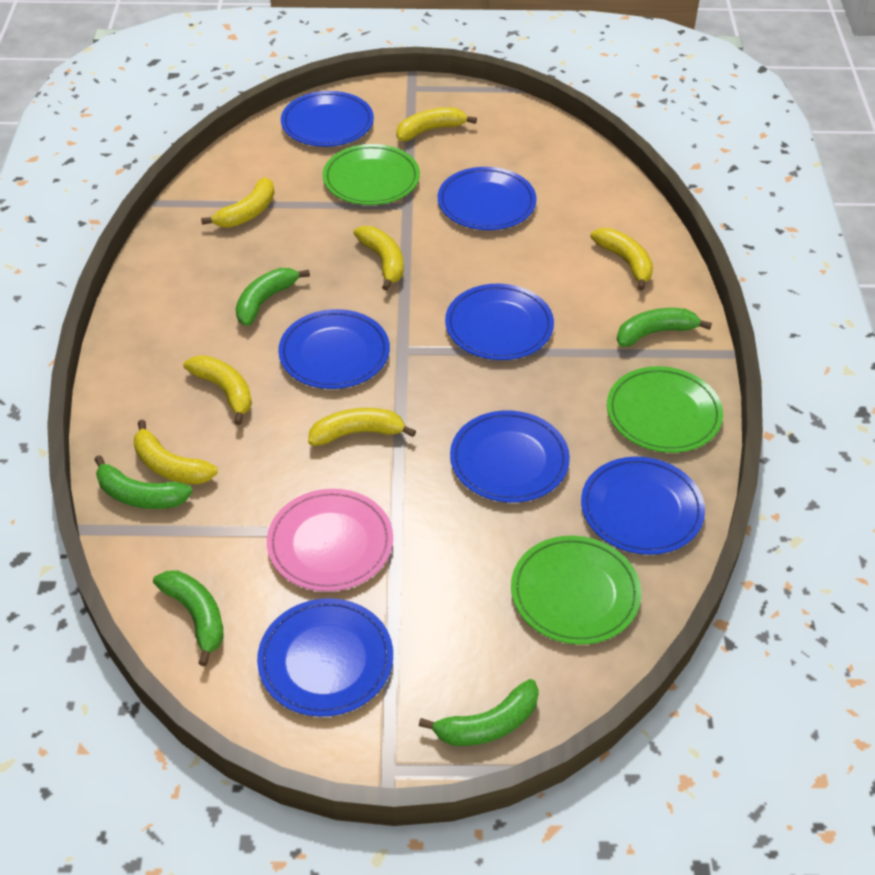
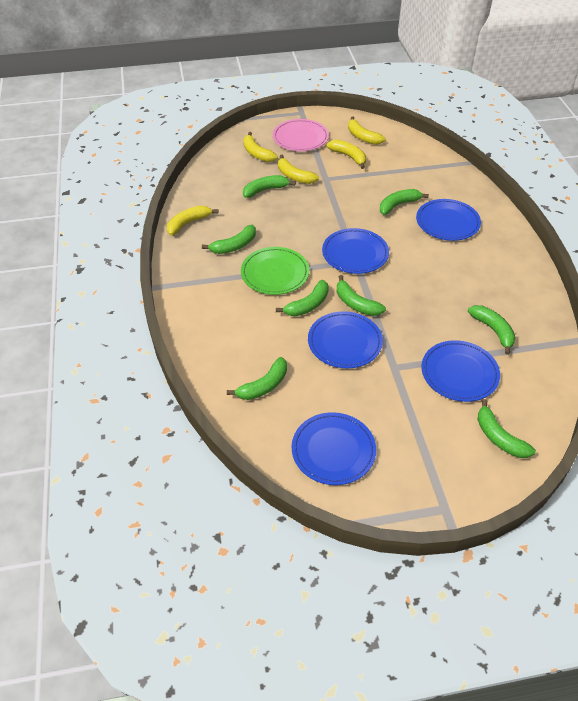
blue plate: 7 -> 5
green banana: 5 -> 8
green plate: 3 -> 1
yellow banana: 7 -> 5

